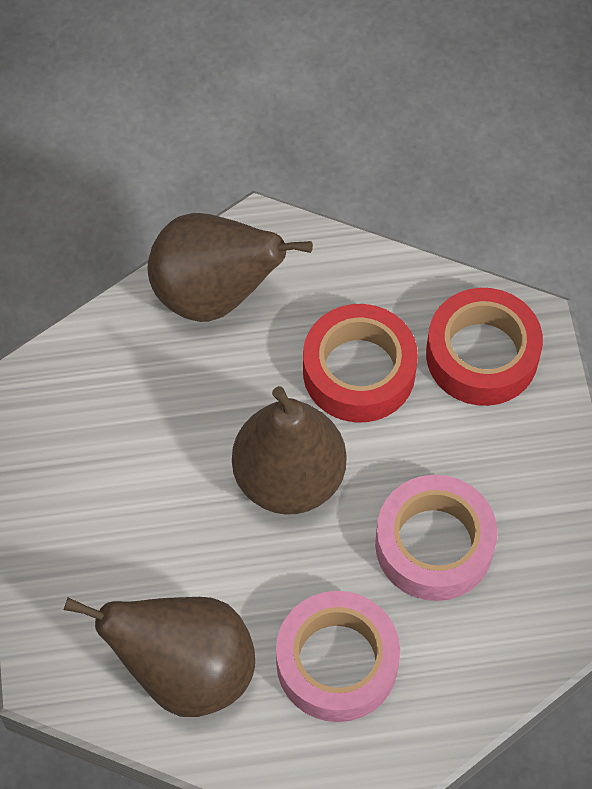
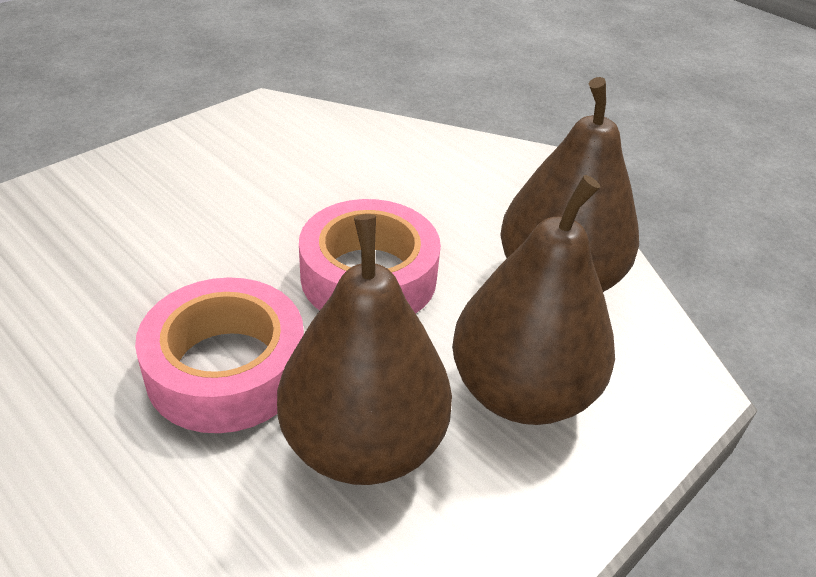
red tape: 2 -> 0

